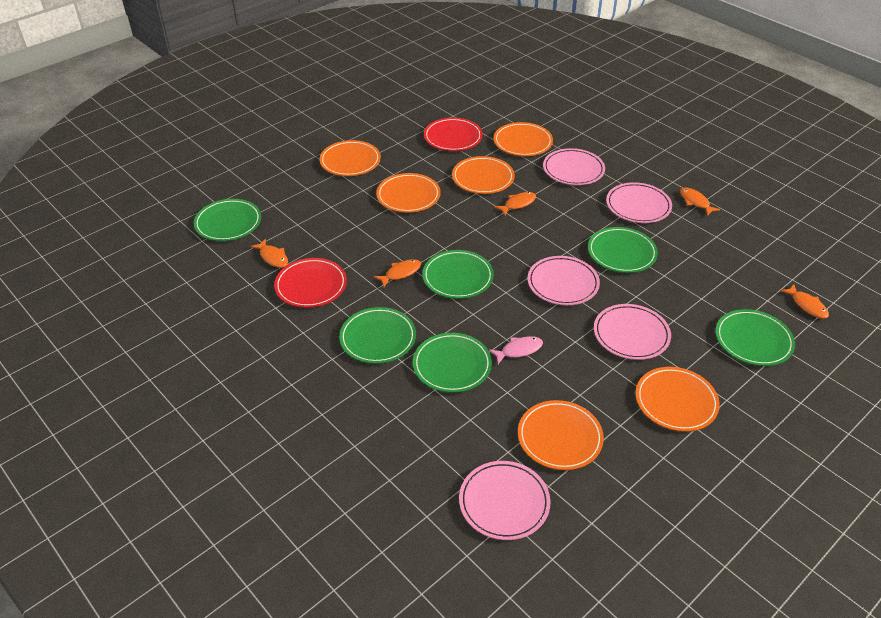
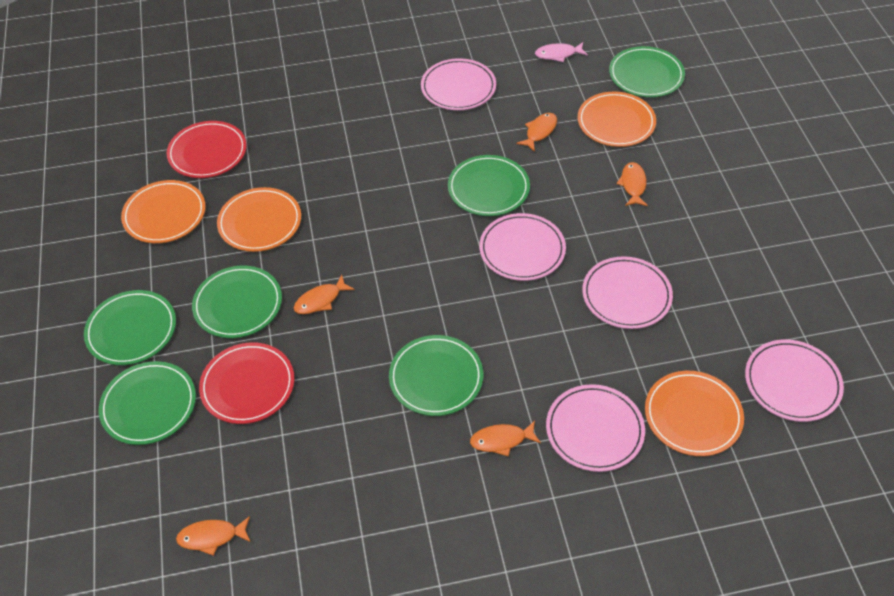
orange plate: 6 -> 4

